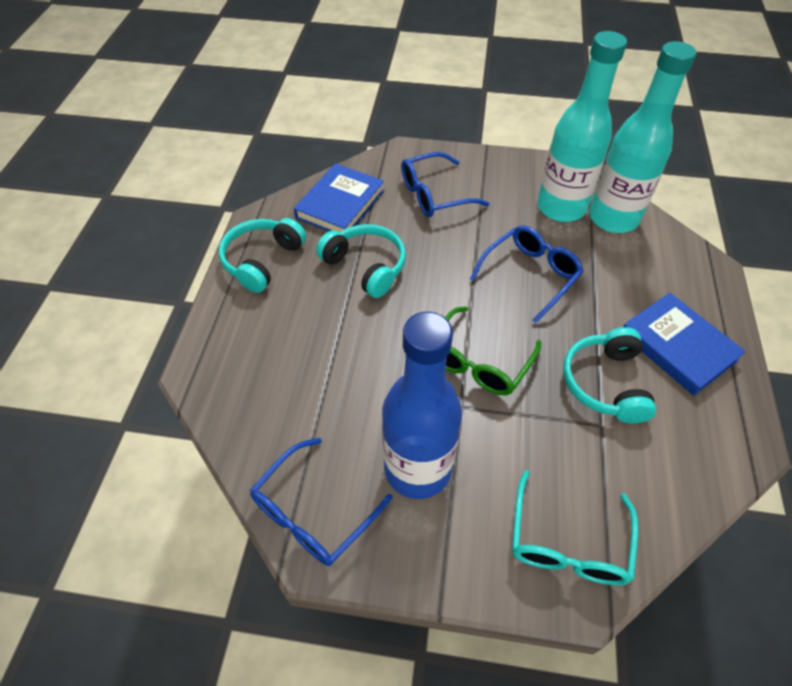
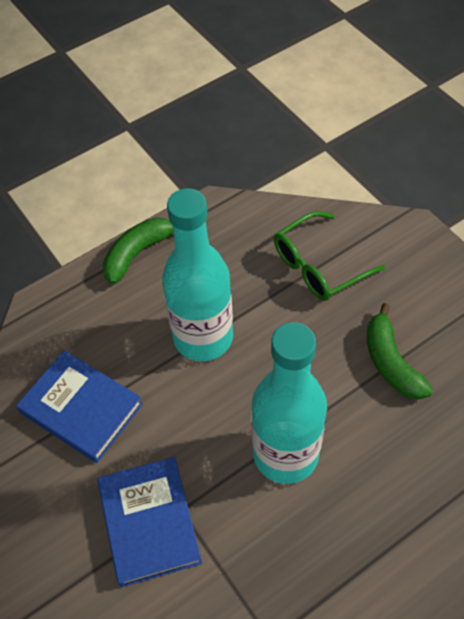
blue bottle: 1 -> 0
blue glasses: 3 -> 0
green banana: 0 -> 2
turquoise glasses: 1 -> 0
turquoise headphones: 3 -> 0

